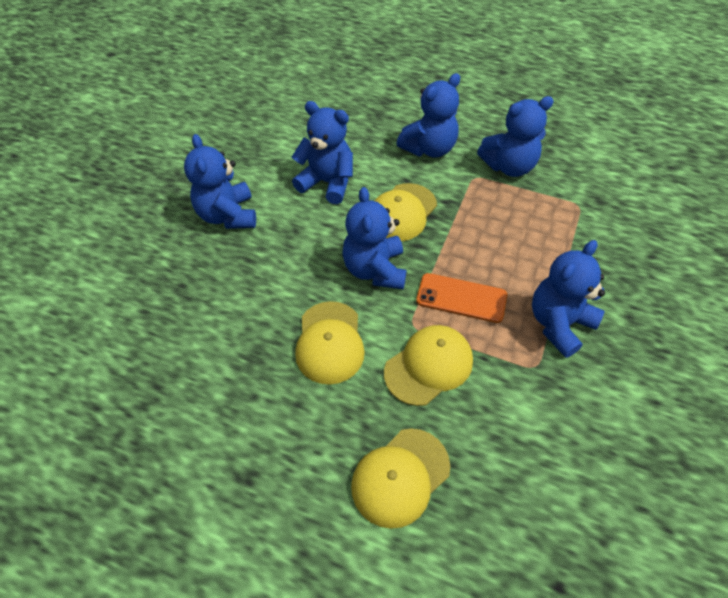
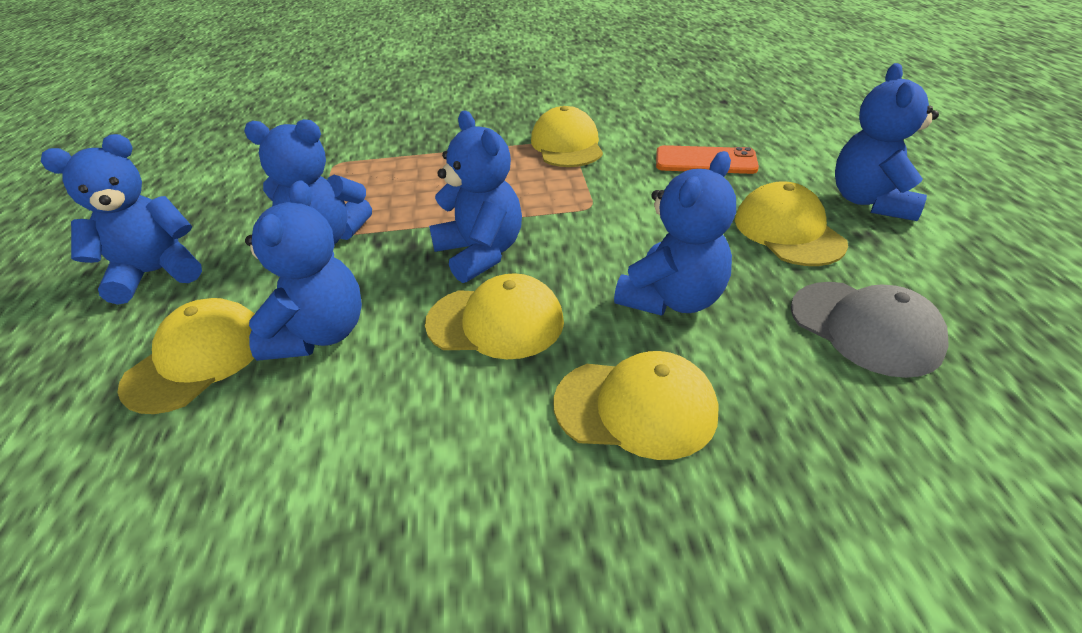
grey cap: 0 -> 1
yellow cap: 4 -> 5

